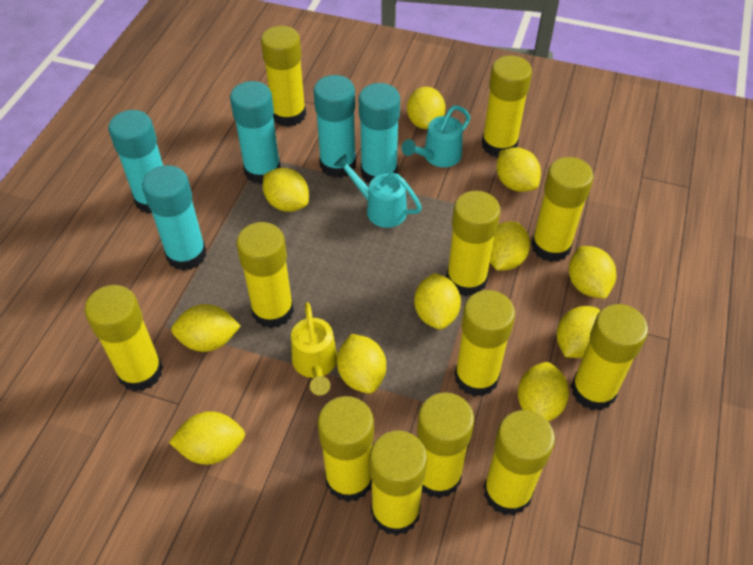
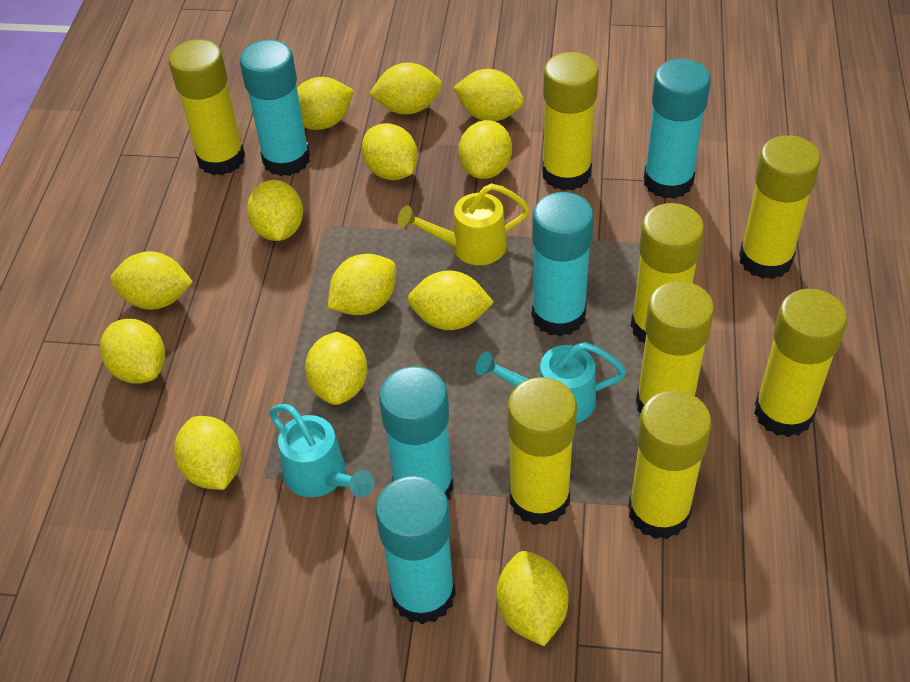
yellow glue stick: 12 -> 8
yellow lemon: 11 -> 13

